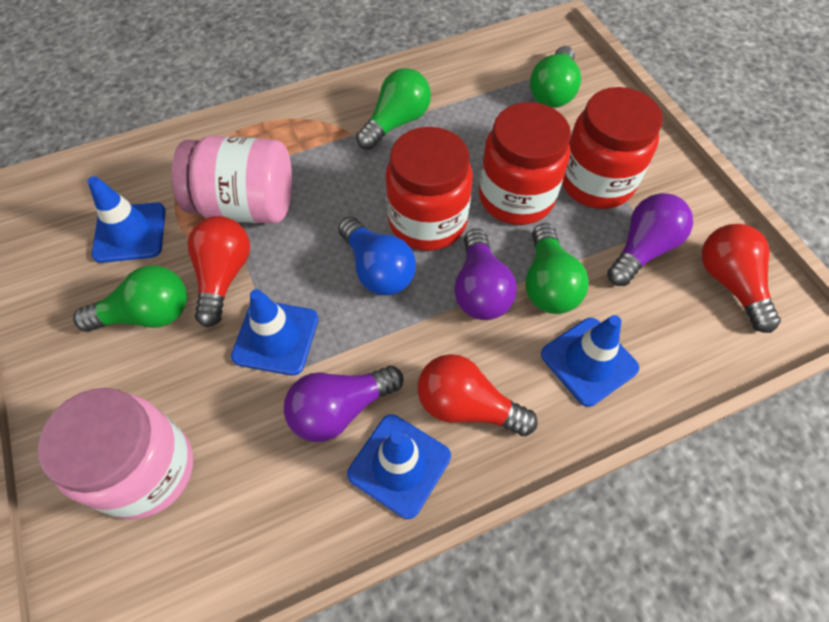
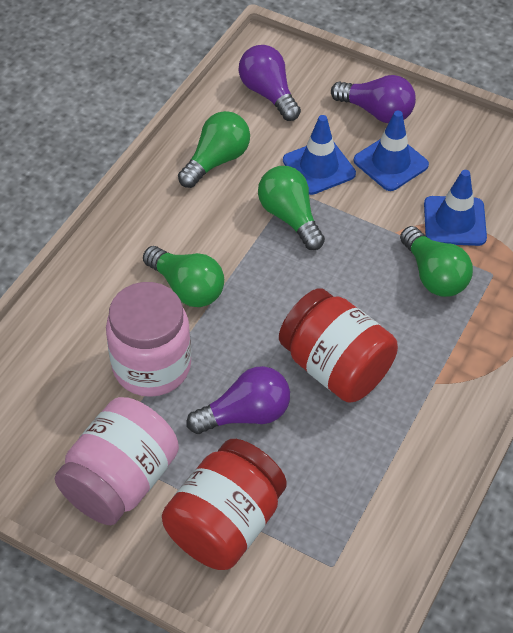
blue light bulb: 1 -> 0
blue traffic cone: 4 -> 3
red jar: 3 -> 2
red light bulb: 3 -> 0

